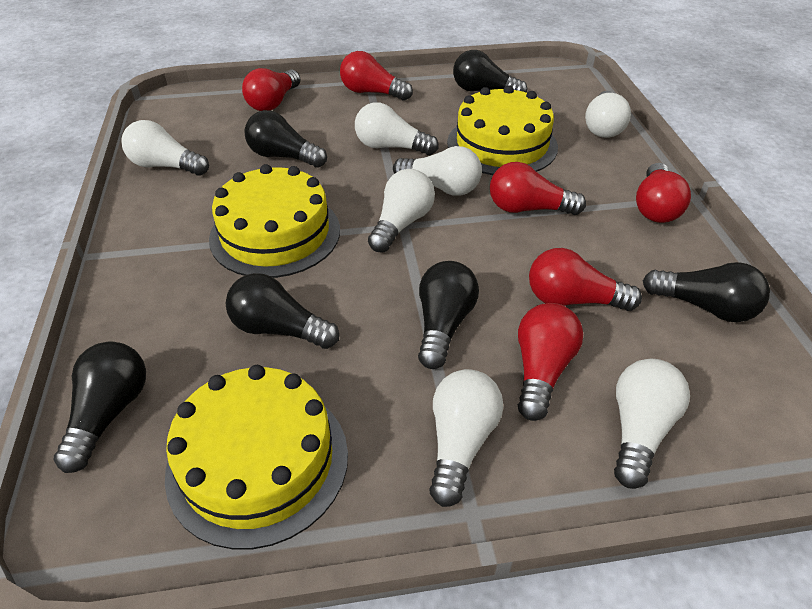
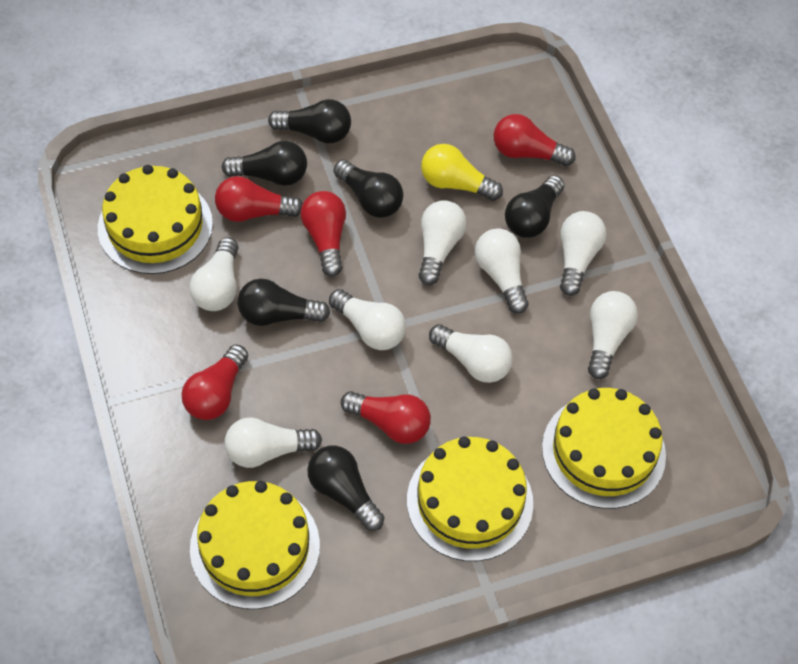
red light bulb: 6 -> 5
white light bulb: 7 -> 8
yellow cake: 3 -> 4
yellow light bulb: 0 -> 1

